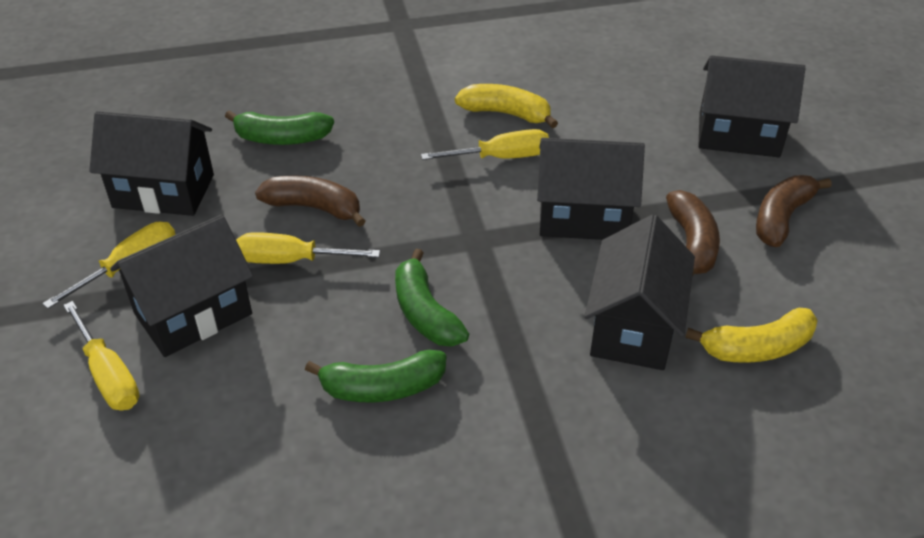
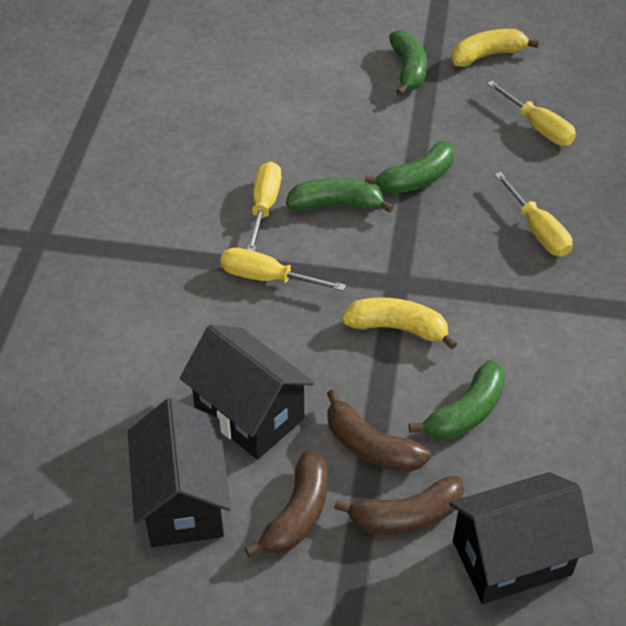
black house: 5 -> 3
green banana: 3 -> 4

